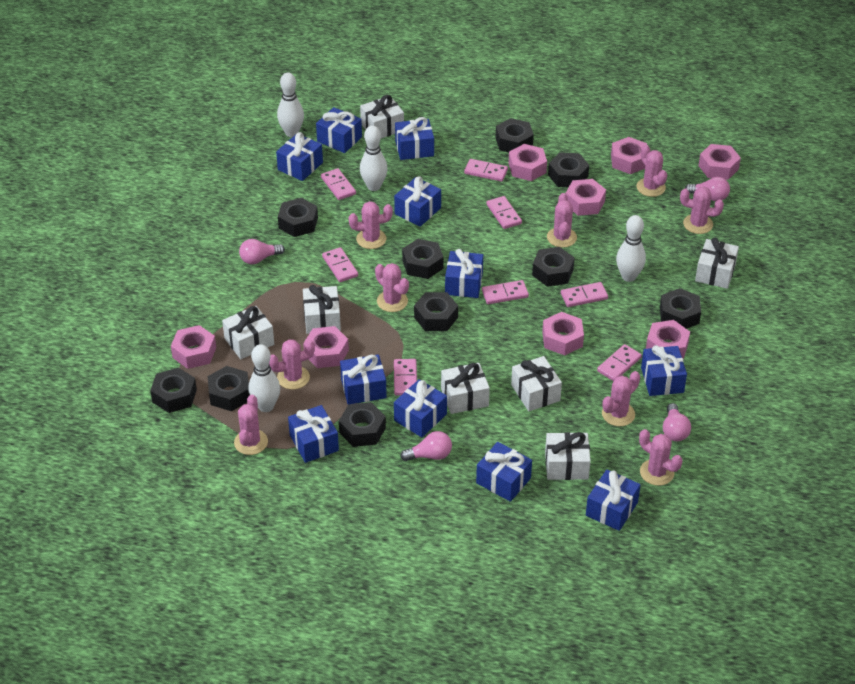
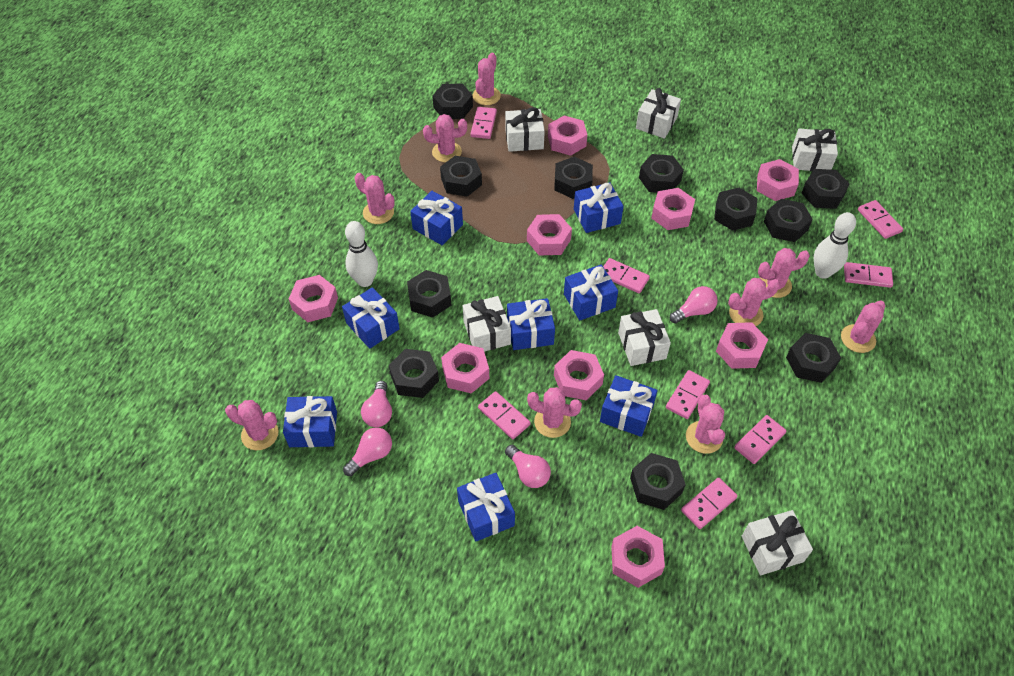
black nut: 10 -> 11
blue gift: 11 -> 8
pink nut: 8 -> 9
white bowling pin: 4 -> 2
white gift: 7 -> 6

